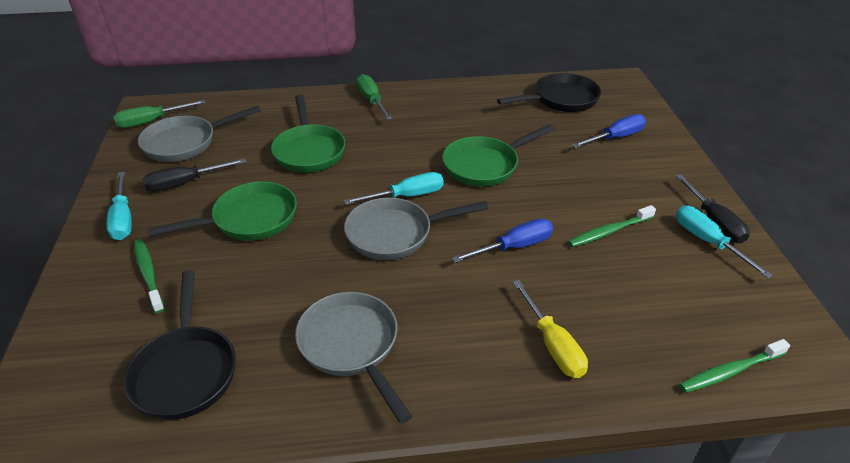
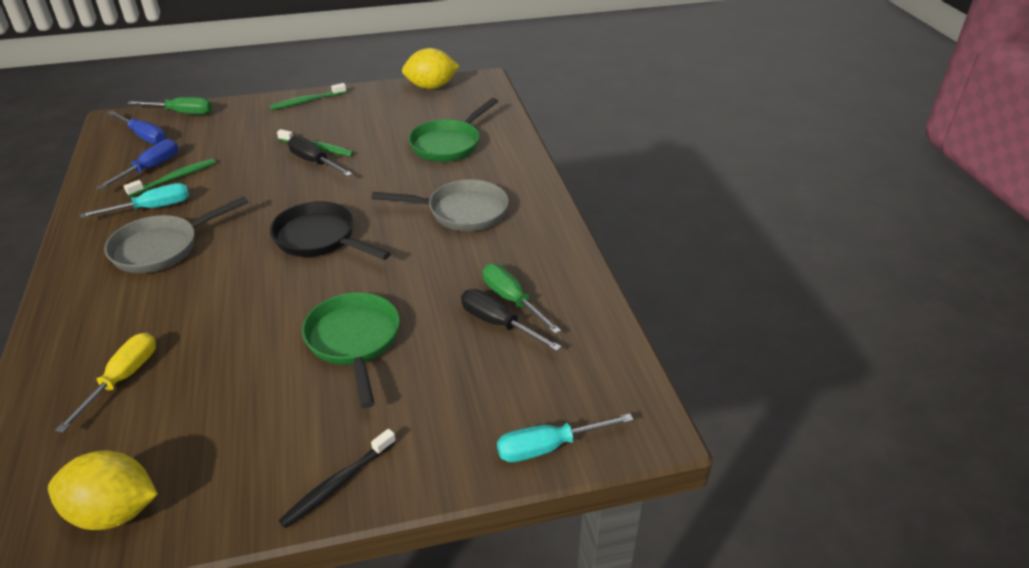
black pan: 2 -> 1
black toothbrush: 0 -> 1
green pan: 3 -> 2
grey pan: 3 -> 2
turquoise screwdriver: 3 -> 2
yellow lemon: 0 -> 2

